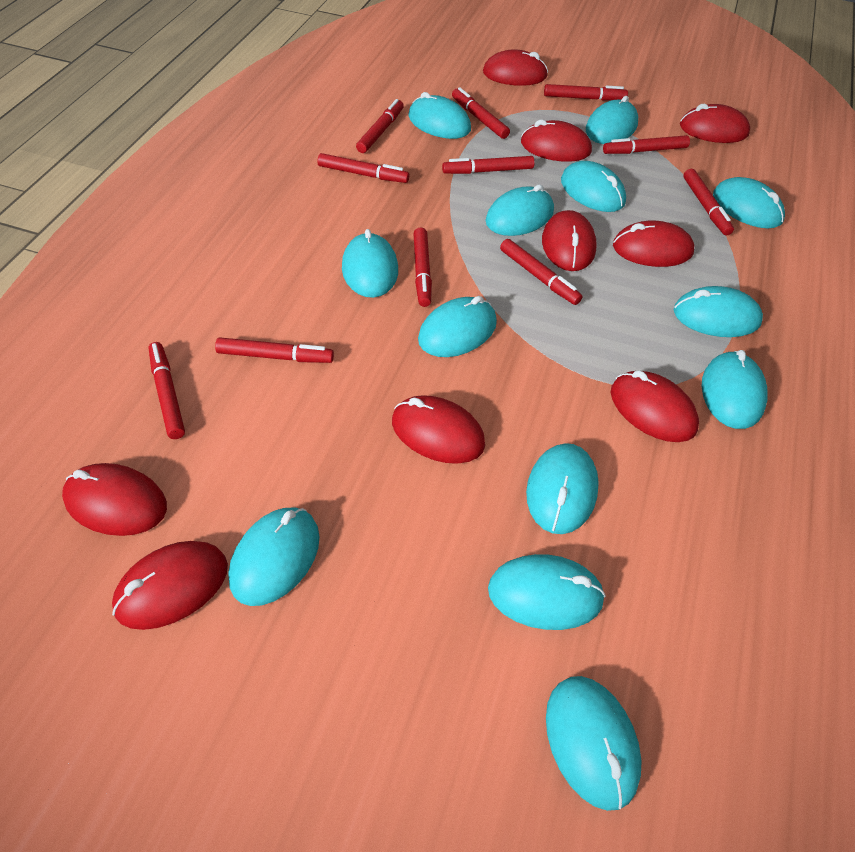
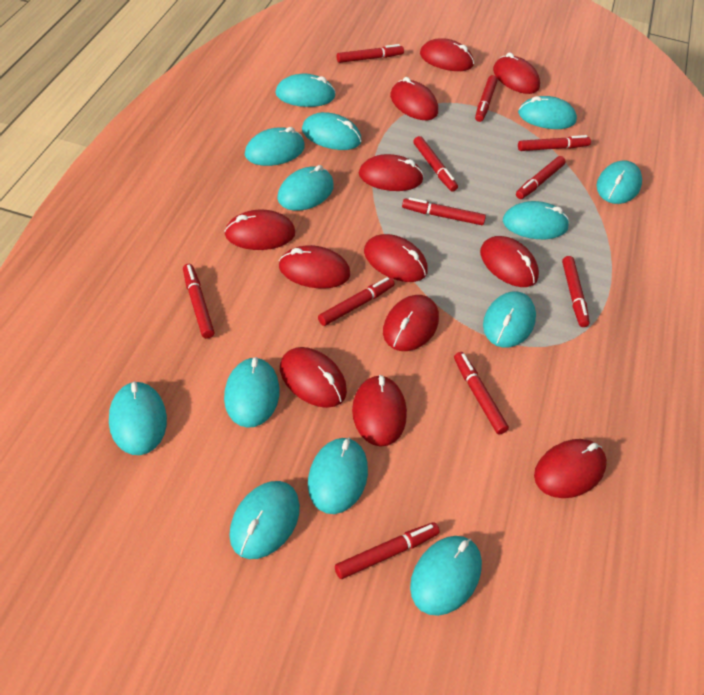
red mouse: 9 -> 12

